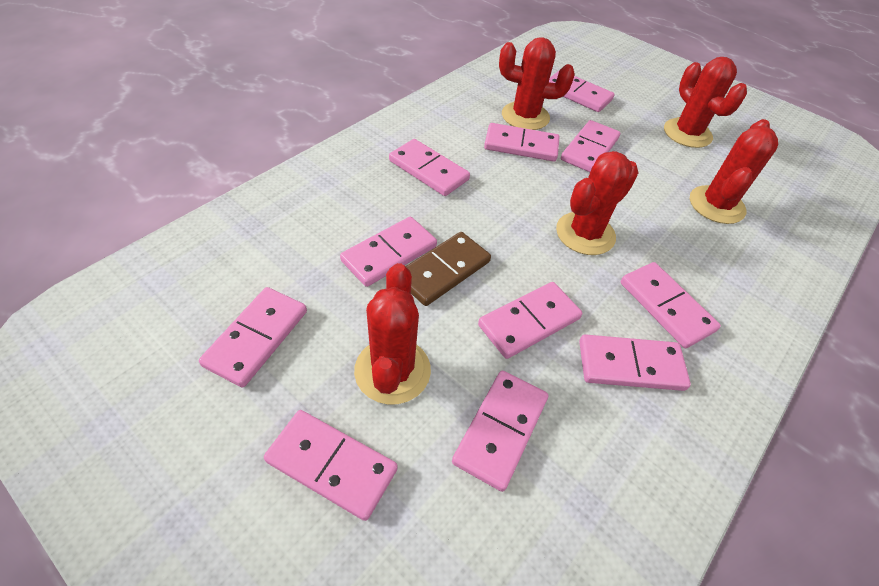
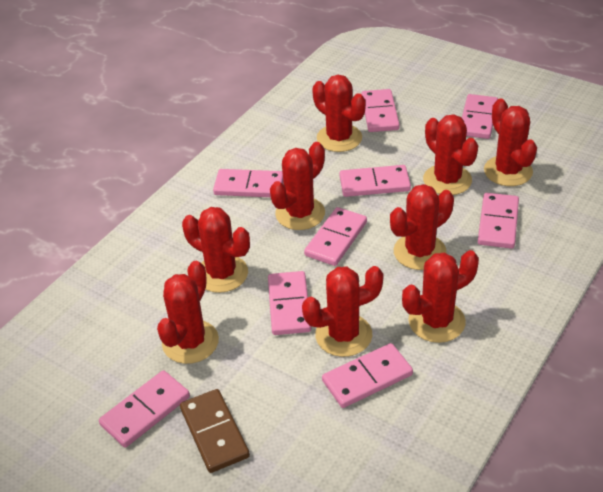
pink domino: 11 -> 9
red cactus: 5 -> 9

